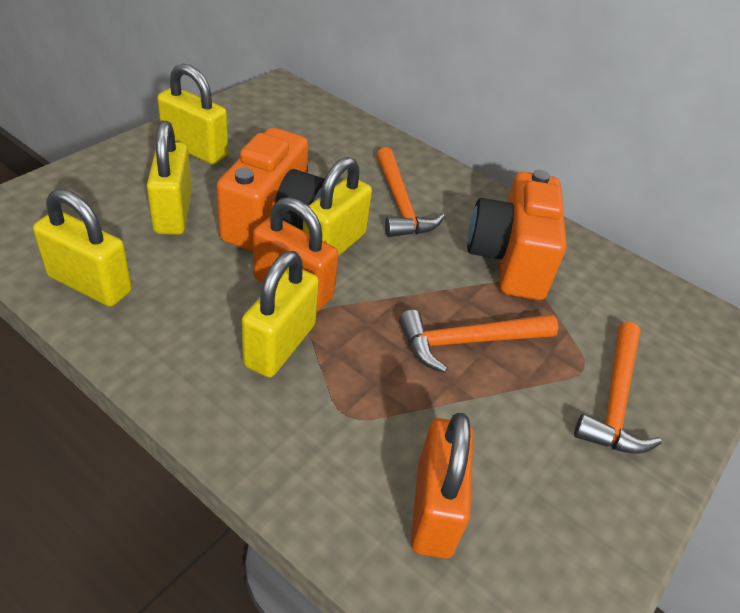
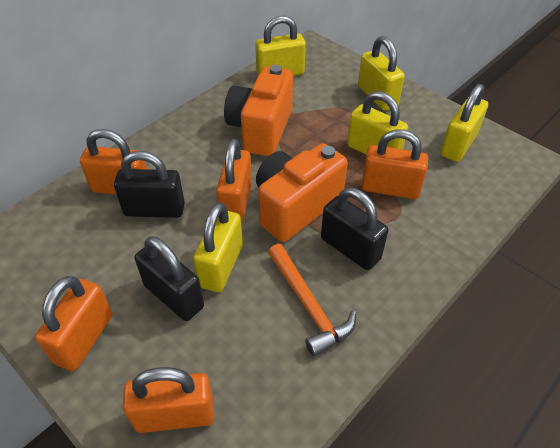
black padlock: 0 -> 3
orange hammer: 3 -> 1
orange padlock: 2 -> 5

